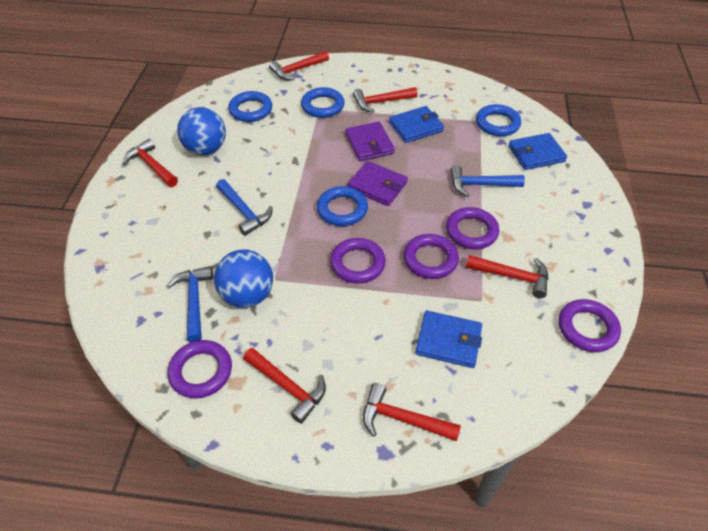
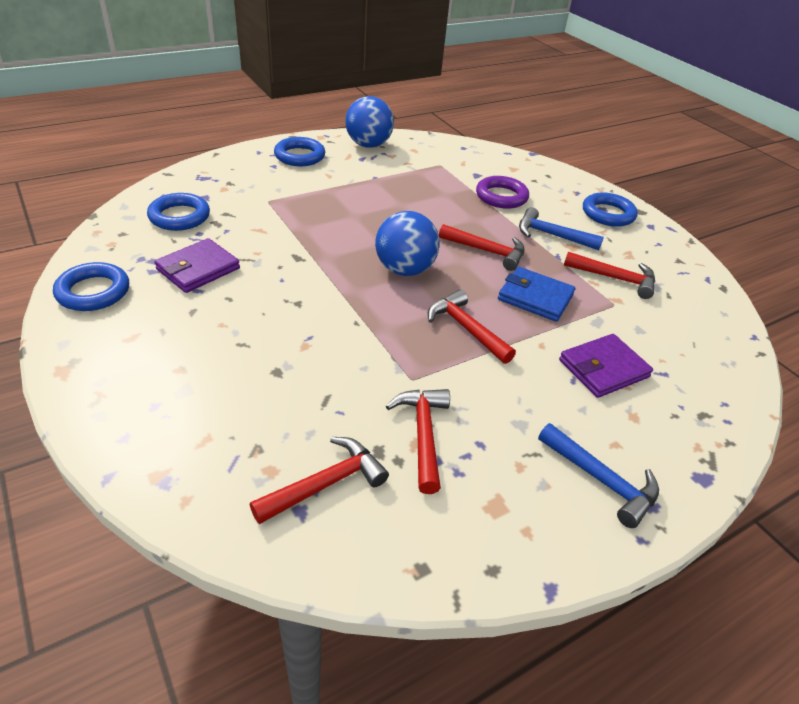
blue hammer: 3 -> 2
blue wallet: 3 -> 1
purple ring: 5 -> 1
red hammer: 6 -> 5

